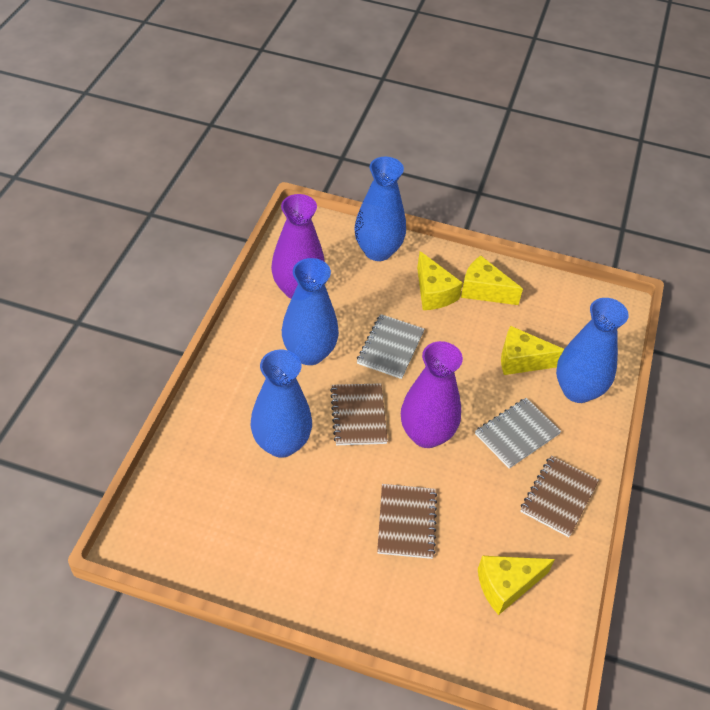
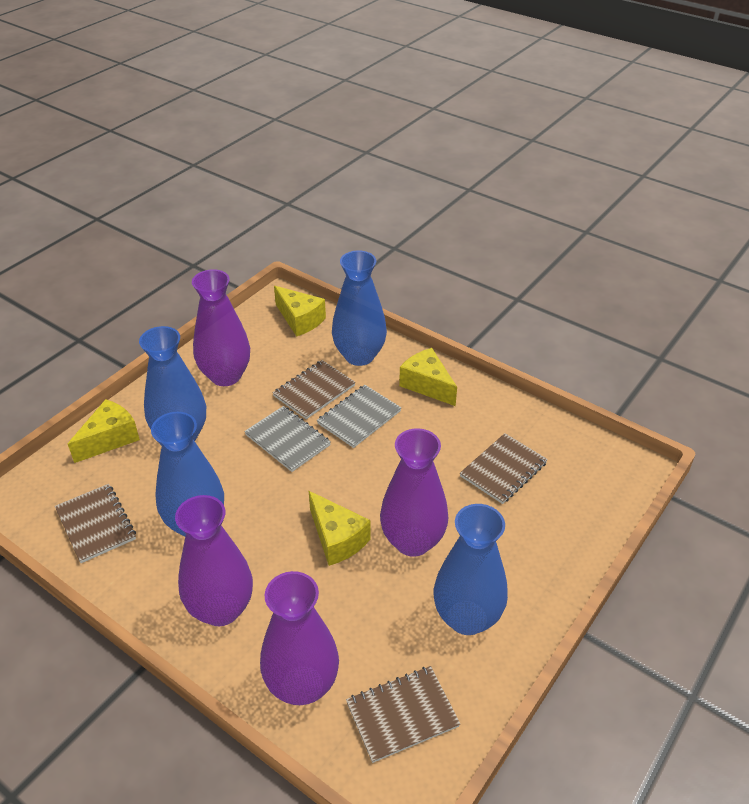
brown notebook: 3 -> 4
purple vase: 2 -> 4

